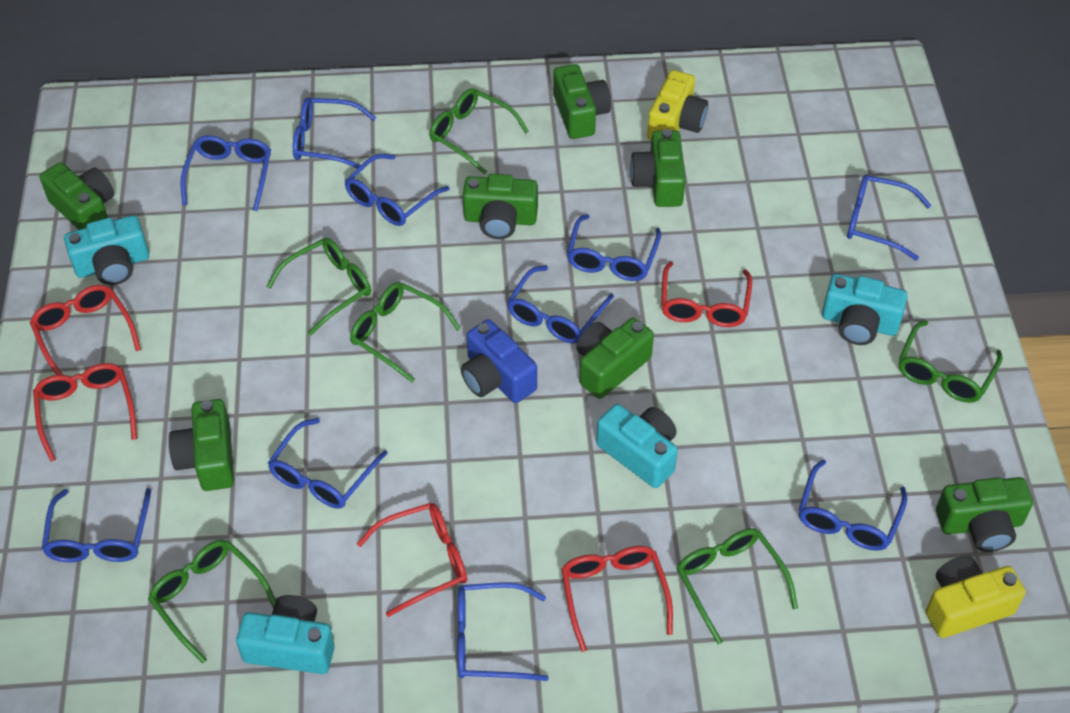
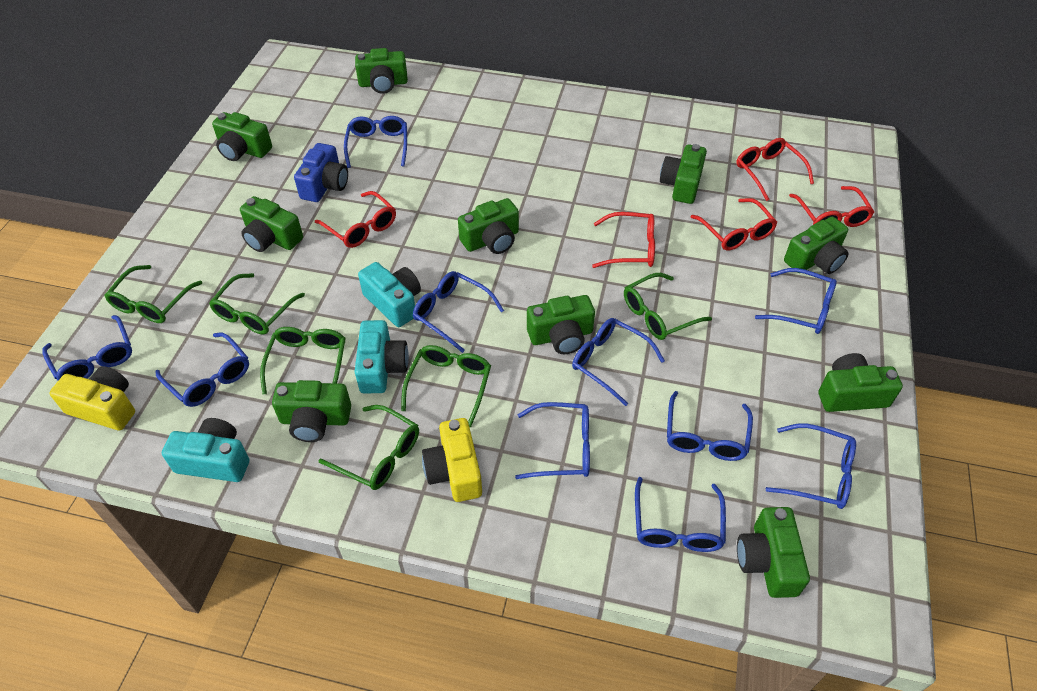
green camera: 7 -> 10
turquoise camera: 4 -> 3

